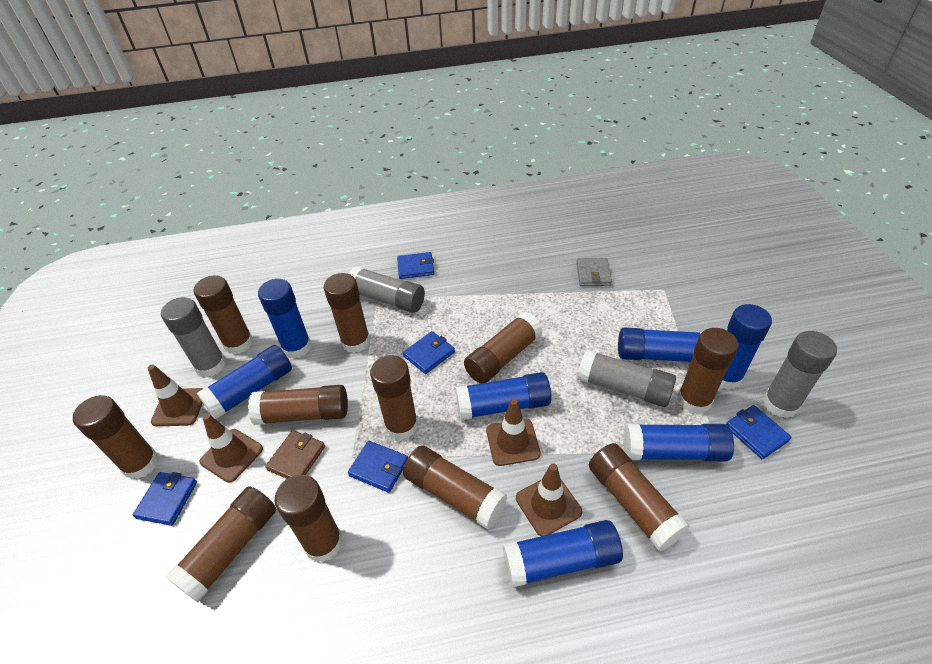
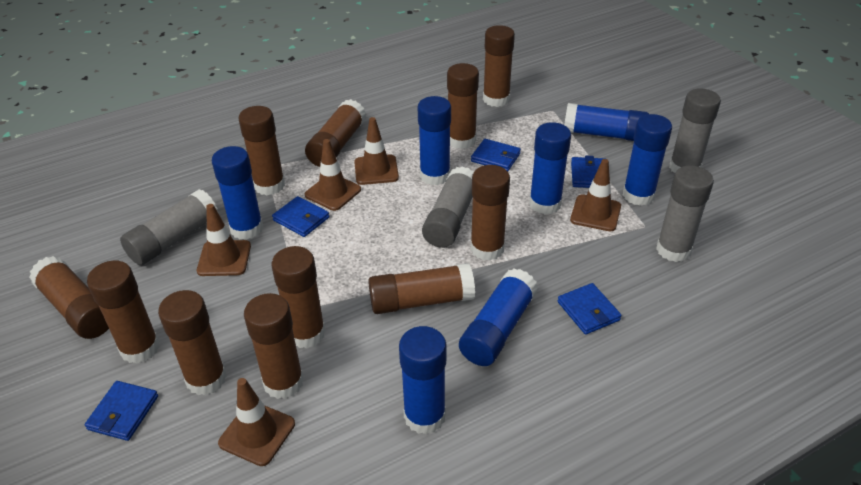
brown traffic cone: 4 -> 5
brown wallet: 1 -> 0
grey wallet: 1 -> 0

